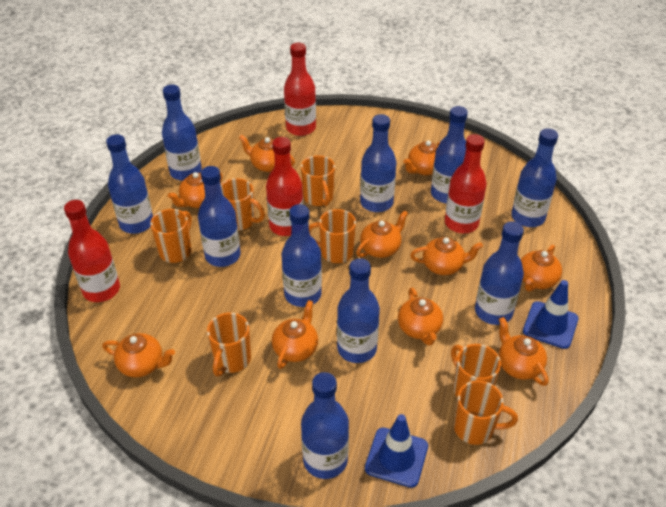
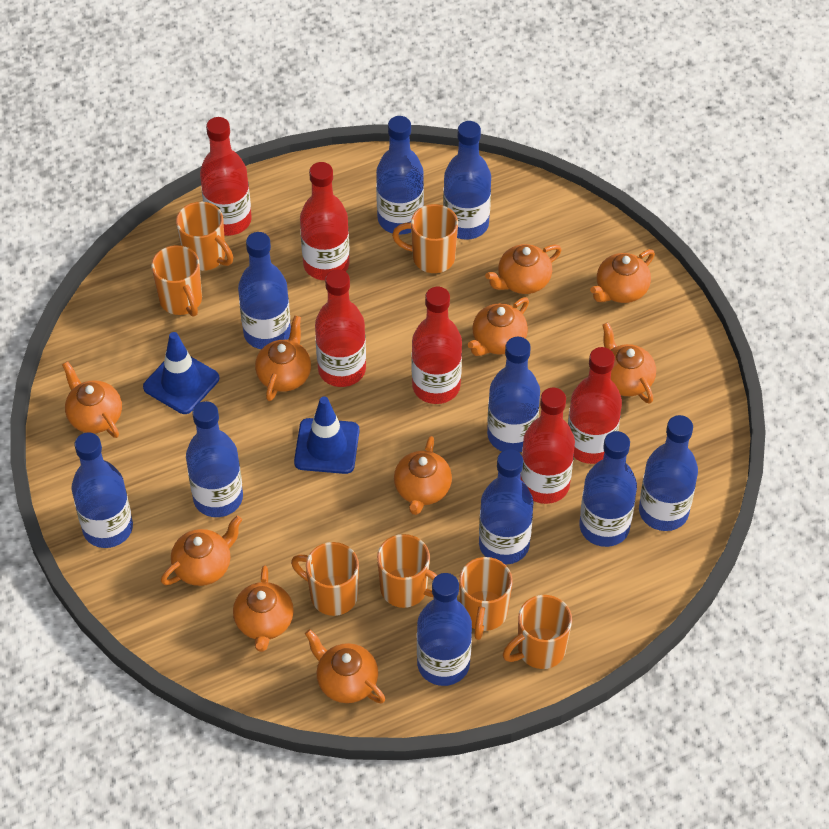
red bottle: 4 -> 6

